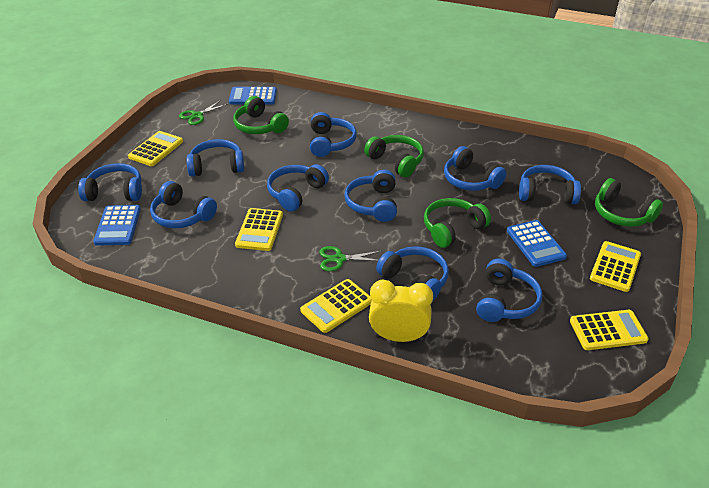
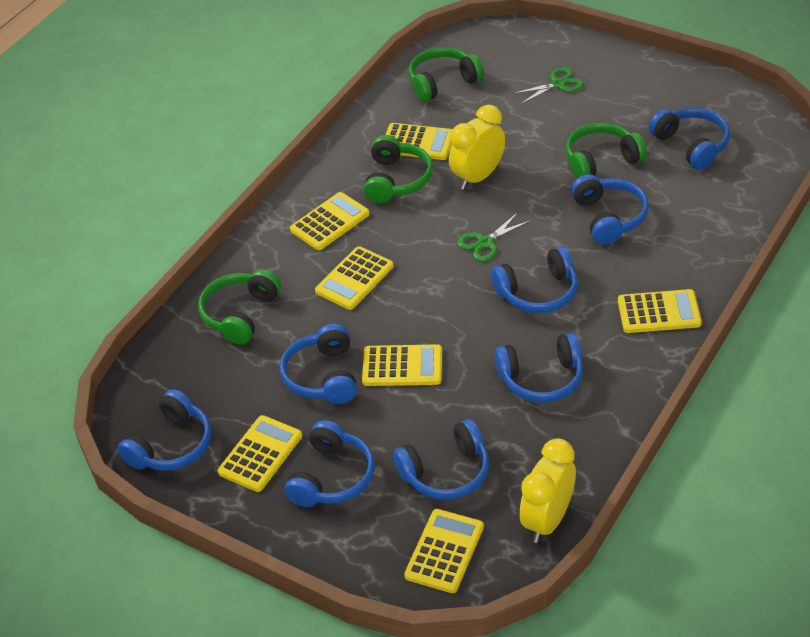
blue calculator: 3 -> 0
blue headphones: 10 -> 8
yellow calculator: 5 -> 7
yellow clock: 1 -> 2

